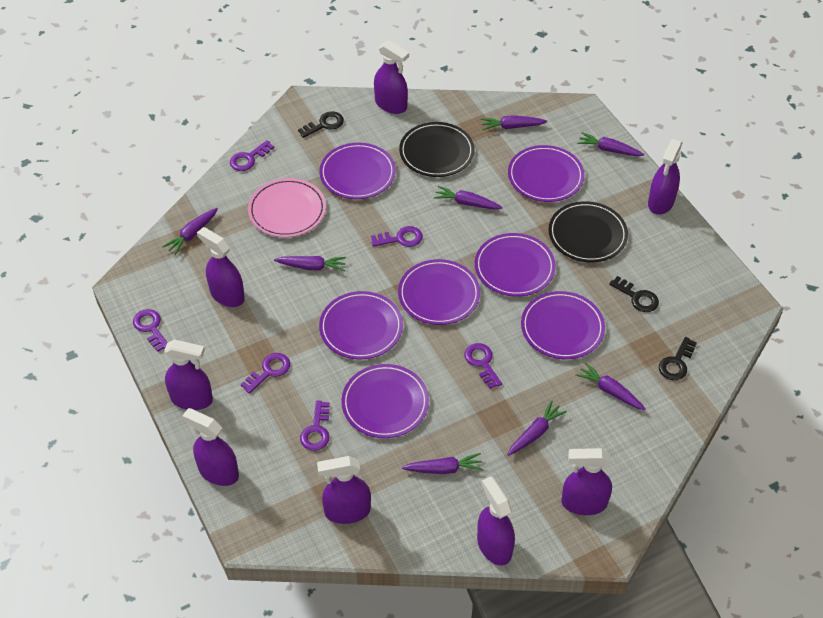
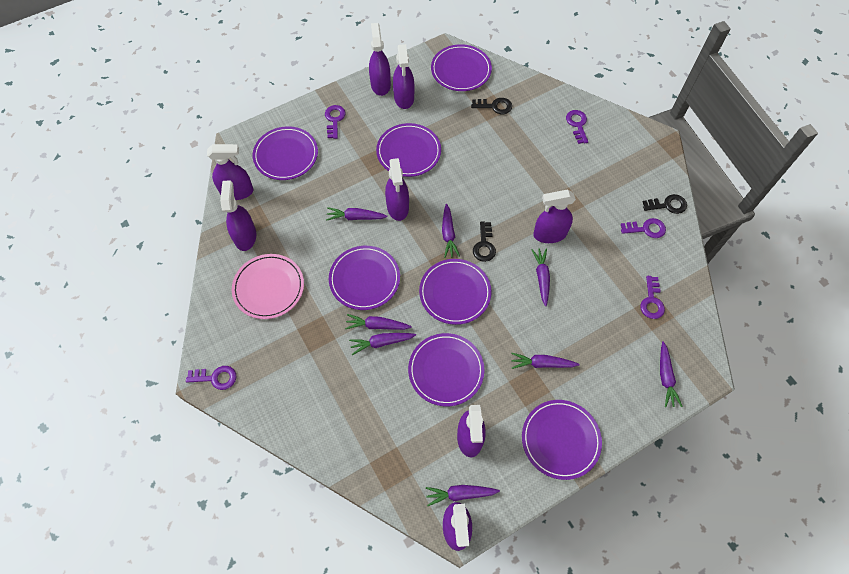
black plate: 2 -> 0
purple key: 6 -> 5

